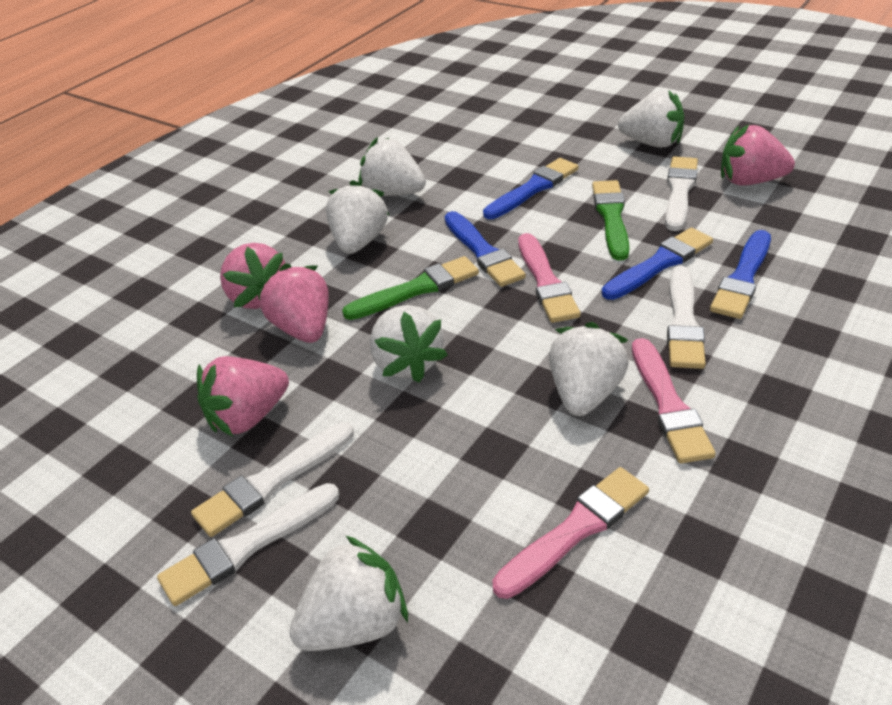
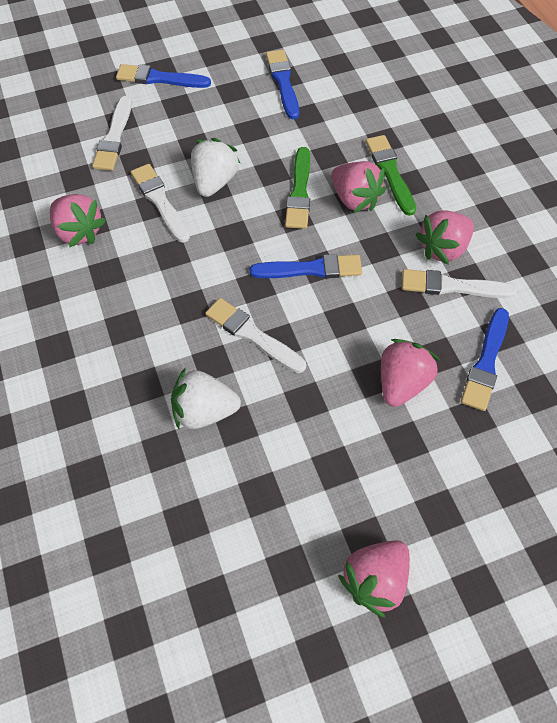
pink brush: 3 -> 0
pink strawberry: 4 -> 5
white strawberry: 6 -> 2

